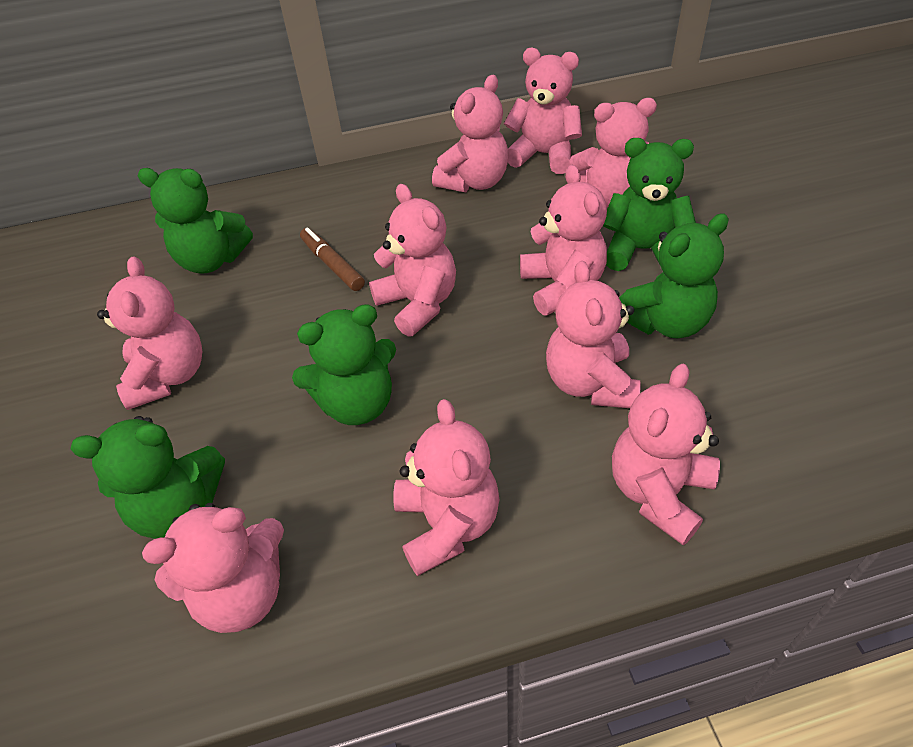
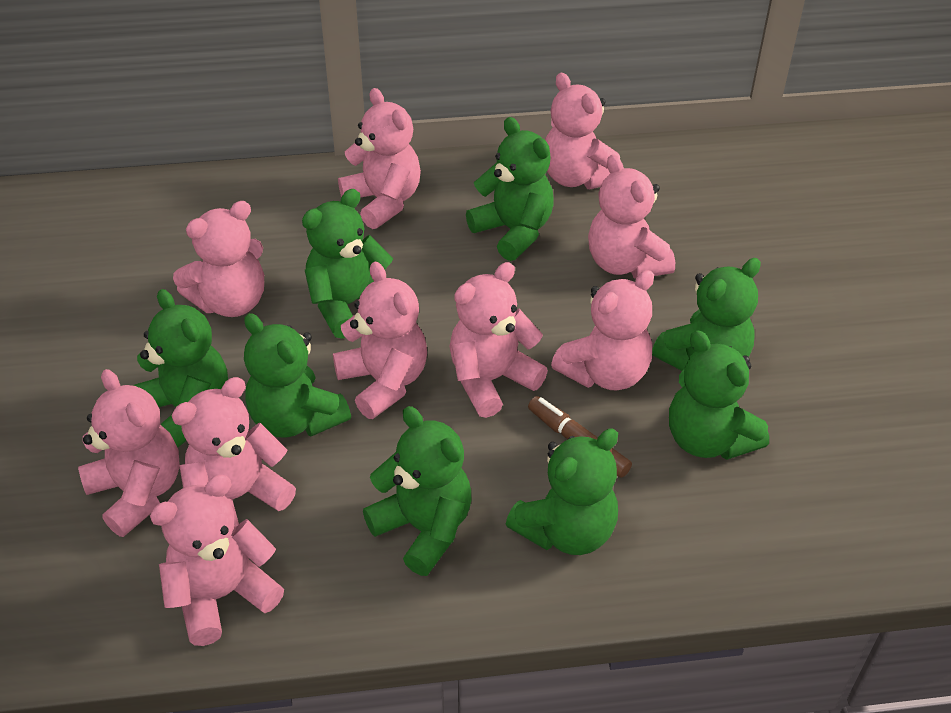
green teddy bear: 5 -> 8

